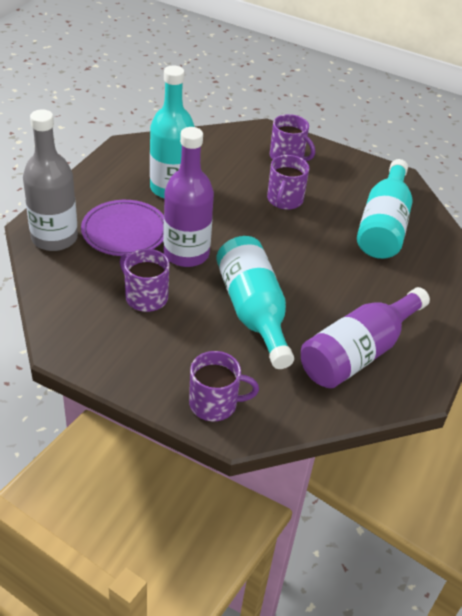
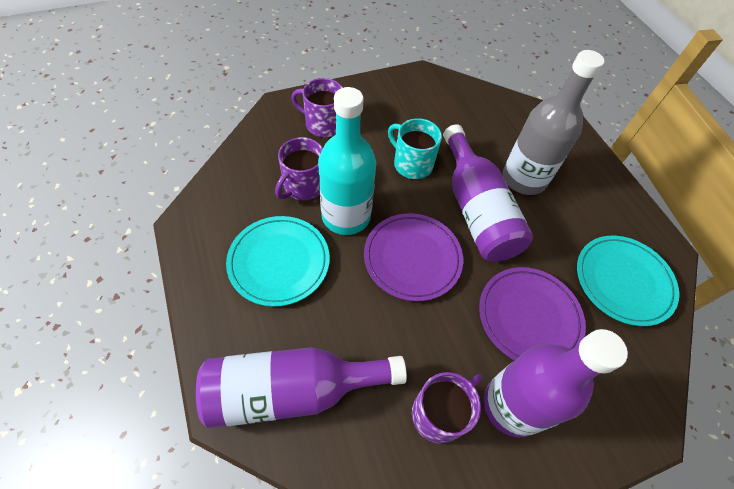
purple bottle: 2 -> 3
purple mug: 4 -> 3
purple plate: 1 -> 2
turquoise bottle: 3 -> 1
turquoise mug: 0 -> 1
turquoise plate: 0 -> 2

